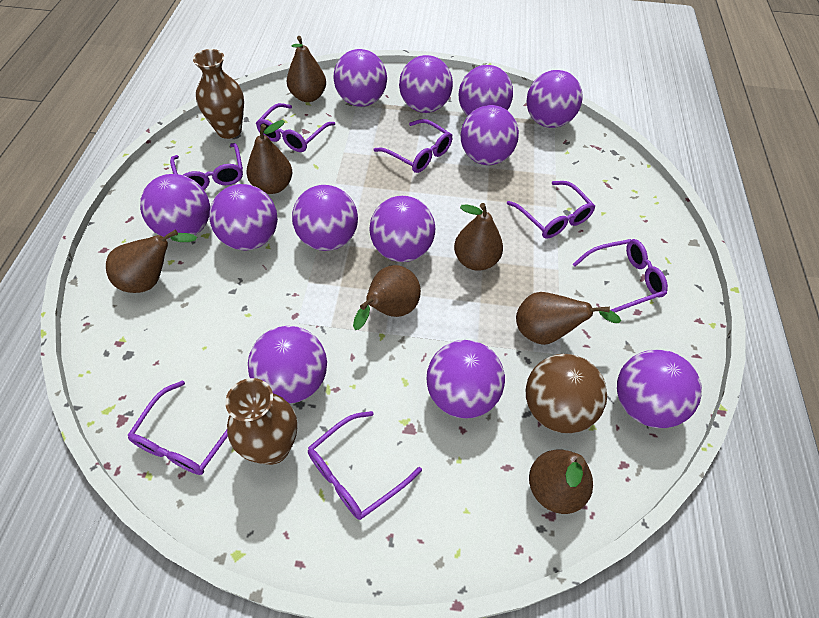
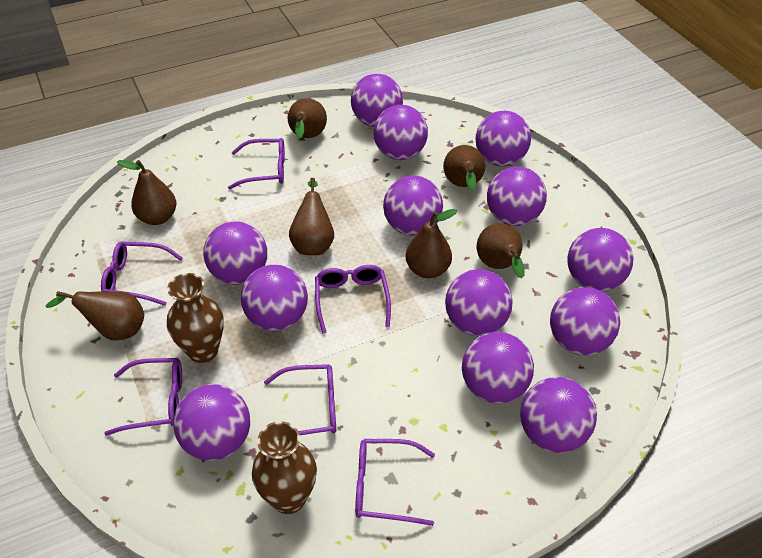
brown ball: 1 -> 0
purple ball: 12 -> 13
purple glasses: 7 -> 6

